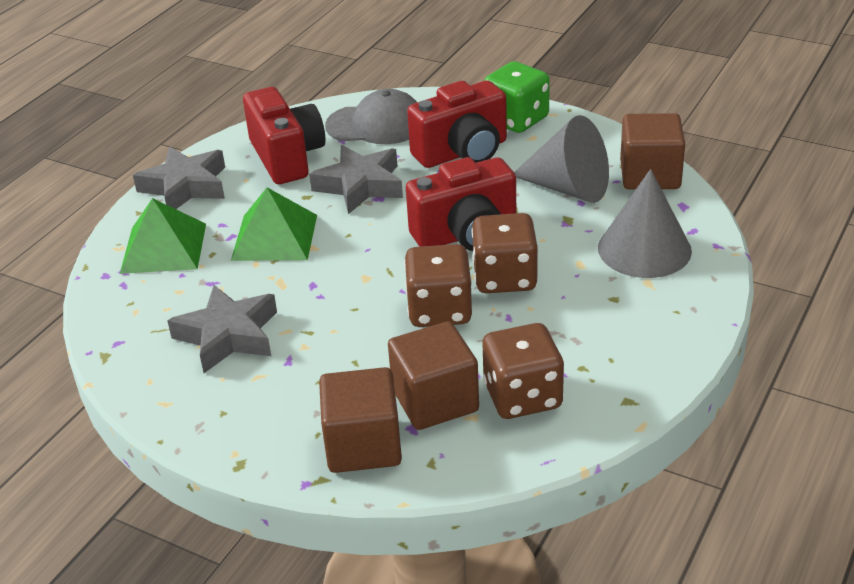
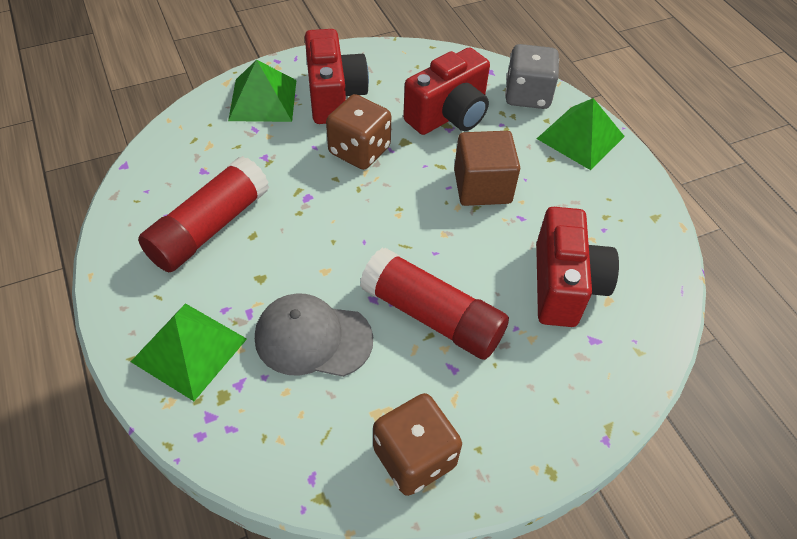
brown cube: 3 -> 1
brown dice: 3 -> 2
green dice: 1 -> 0
green pyramid: 2 -> 3
grey cone: 2 -> 0
grey dice: 0 -> 1
grey star: 3 -> 0
red glue stick: 0 -> 2

